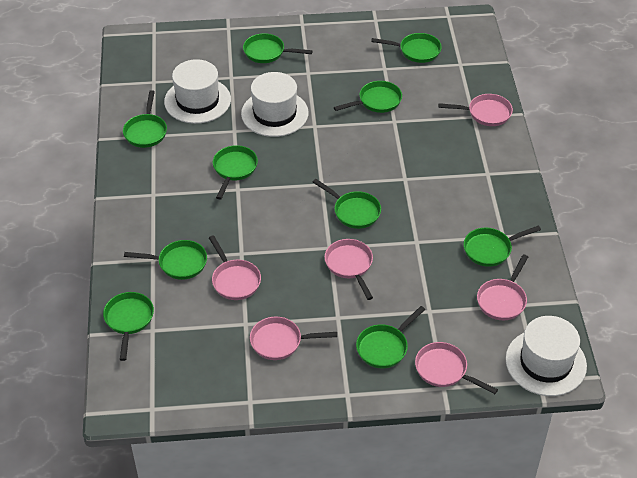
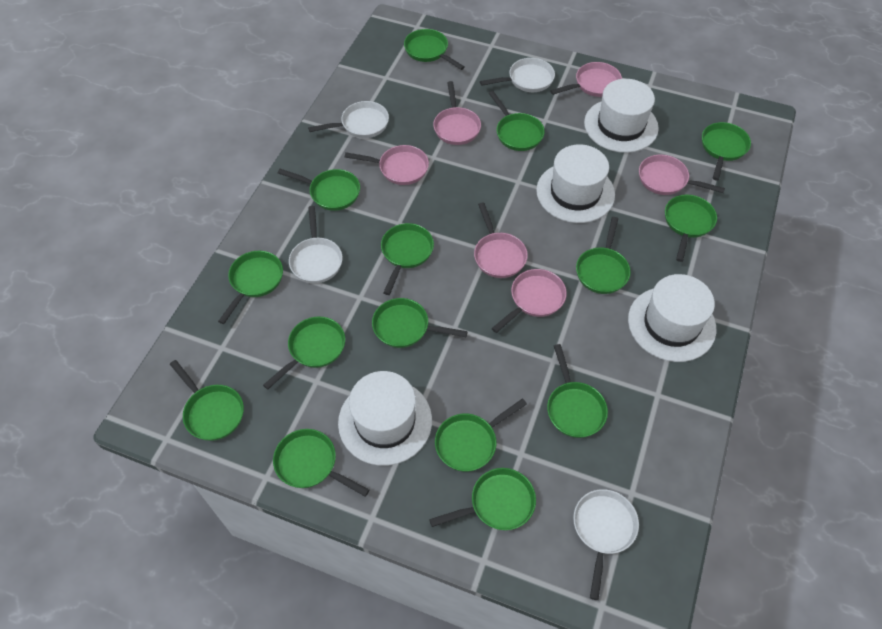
green pan: 10 -> 15
white hat: 3 -> 4
white pan: 0 -> 4

